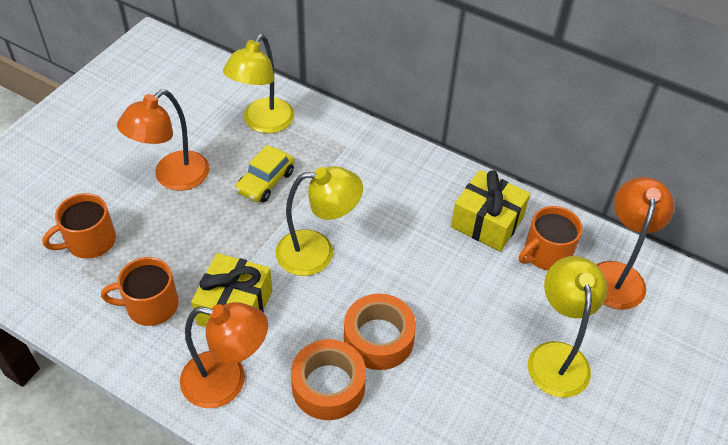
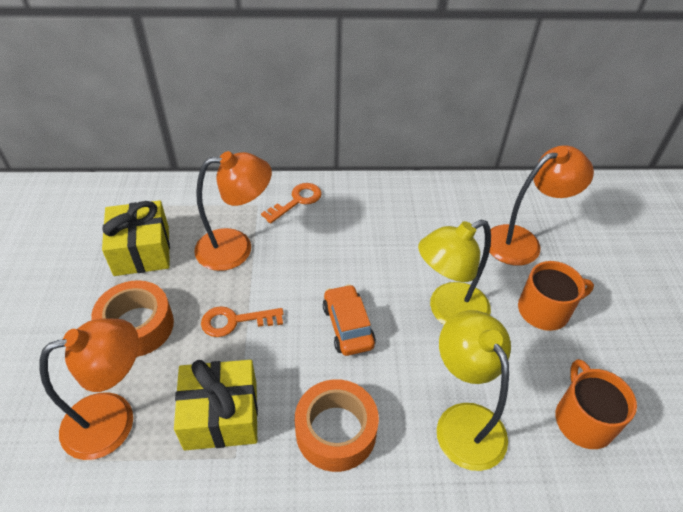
orange car: 0 -> 1
orange key: 0 -> 2
orange mug: 3 -> 2
yellow car: 1 -> 0
yellow lamp: 3 -> 2

